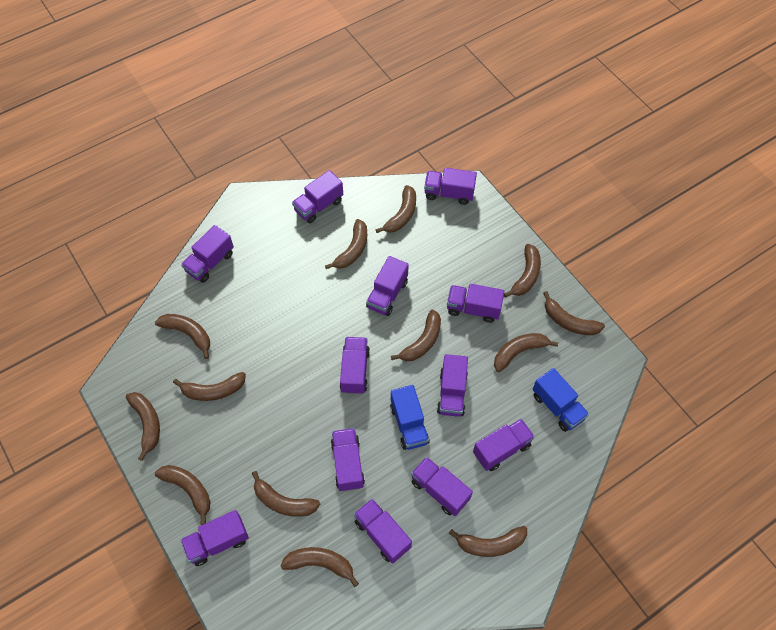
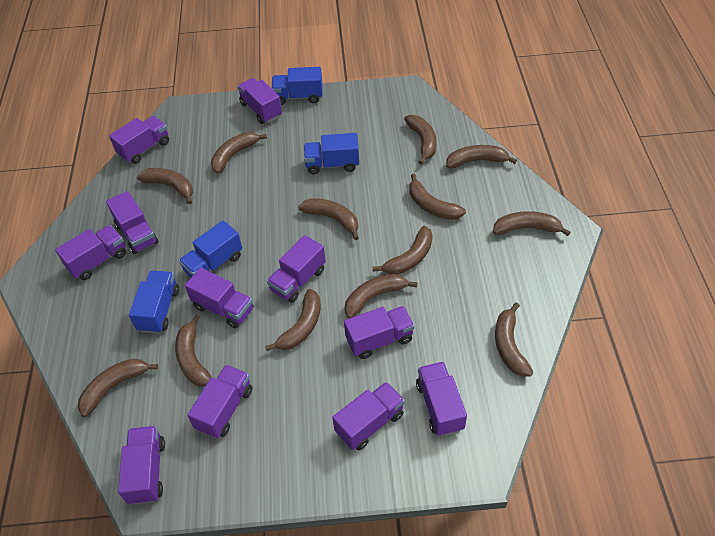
blue truck: 2 -> 4
purple truck: 12 -> 11

